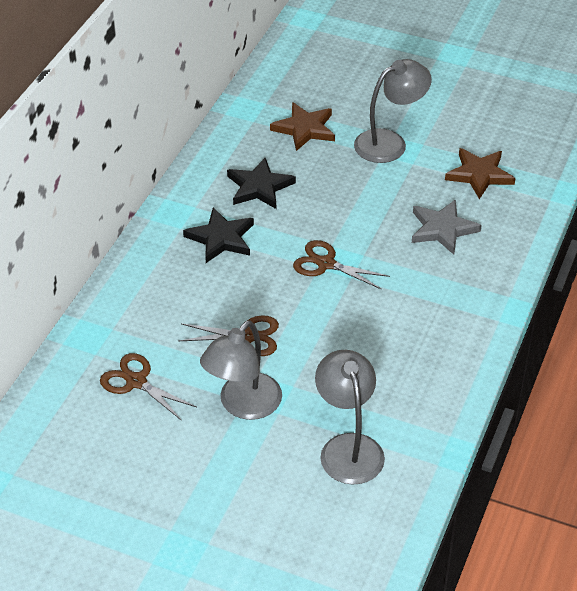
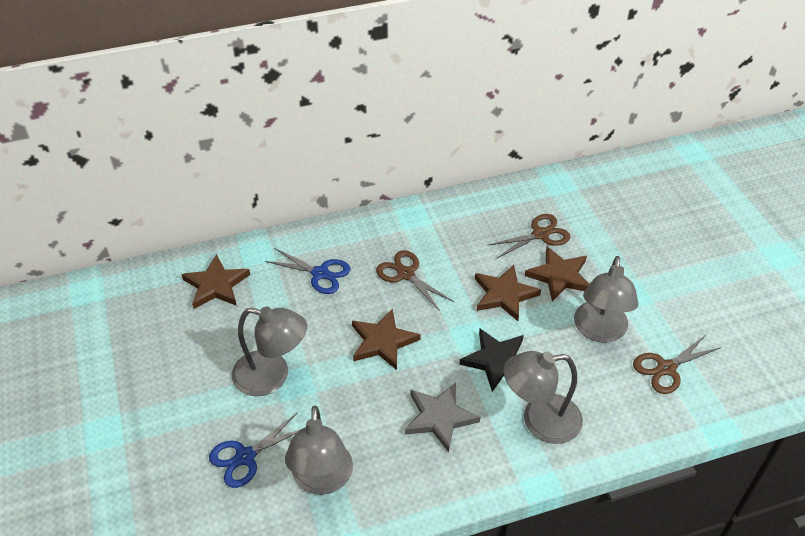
black star: 2 -> 1
blue scissors: 0 -> 2
brown star: 2 -> 4
grey lamp: 3 -> 4

